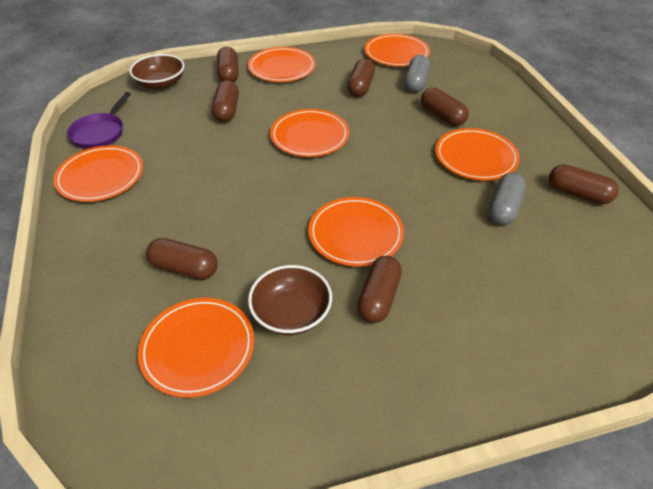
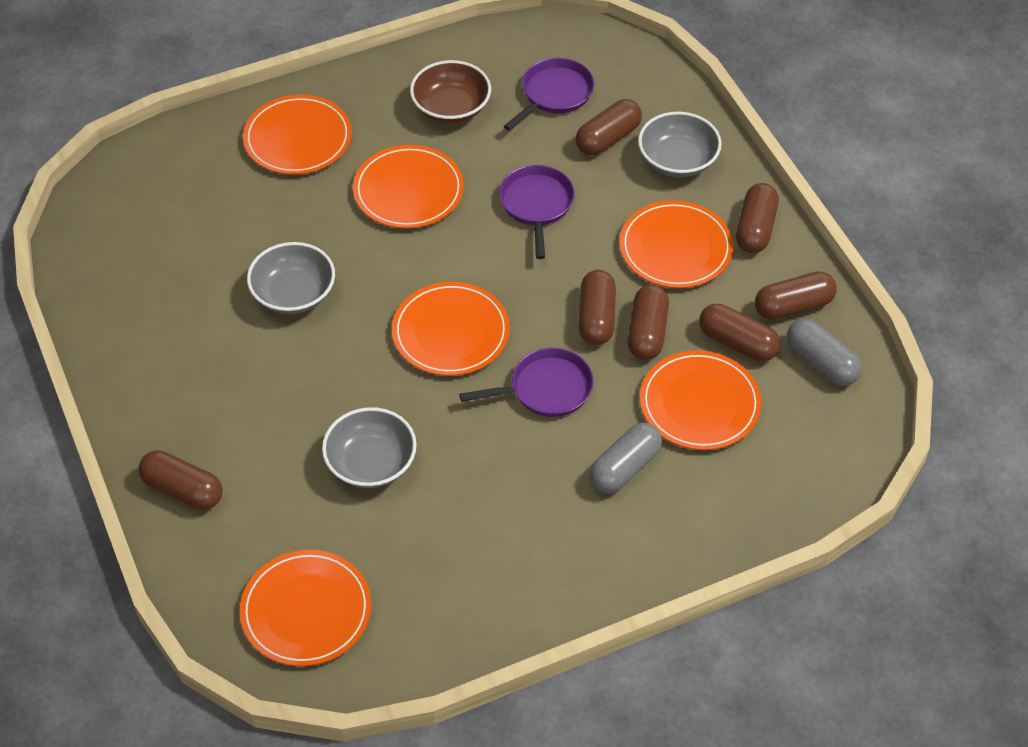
brown bowl: 2 -> 1
grey bowl: 0 -> 3
orange plate: 7 -> 6
purple pan: 1 -> 3

